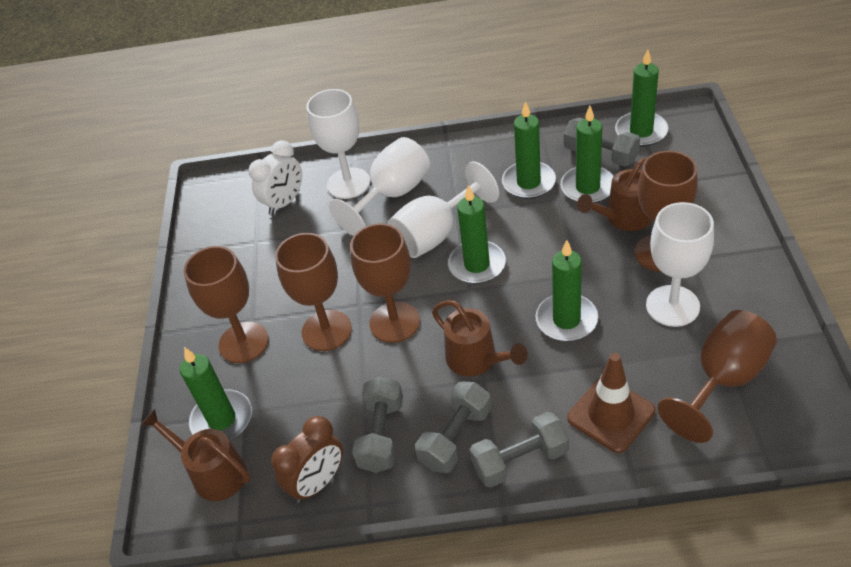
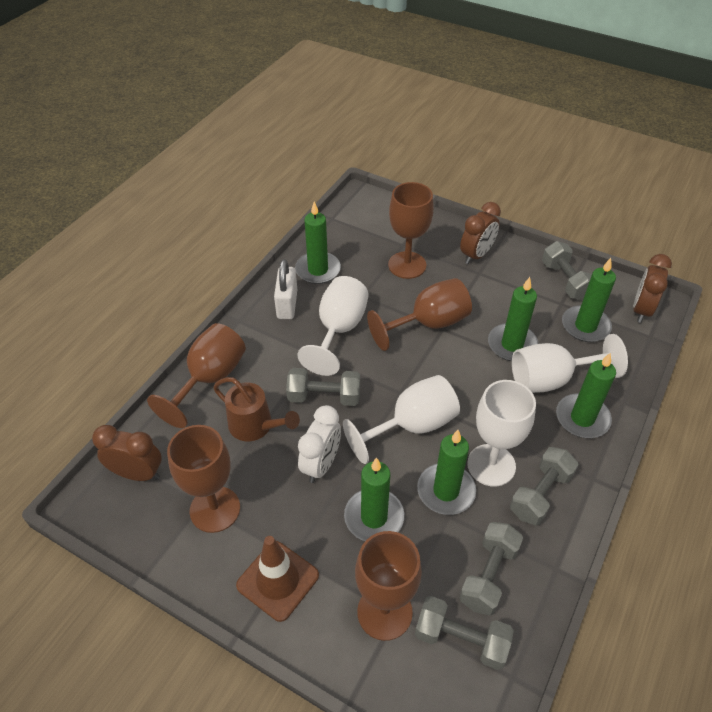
brown clock: 1 -> 3
brown watering can: 3 -> 1
grey dumbbell: 4 -> 5
white padlock: 0 -> 1

